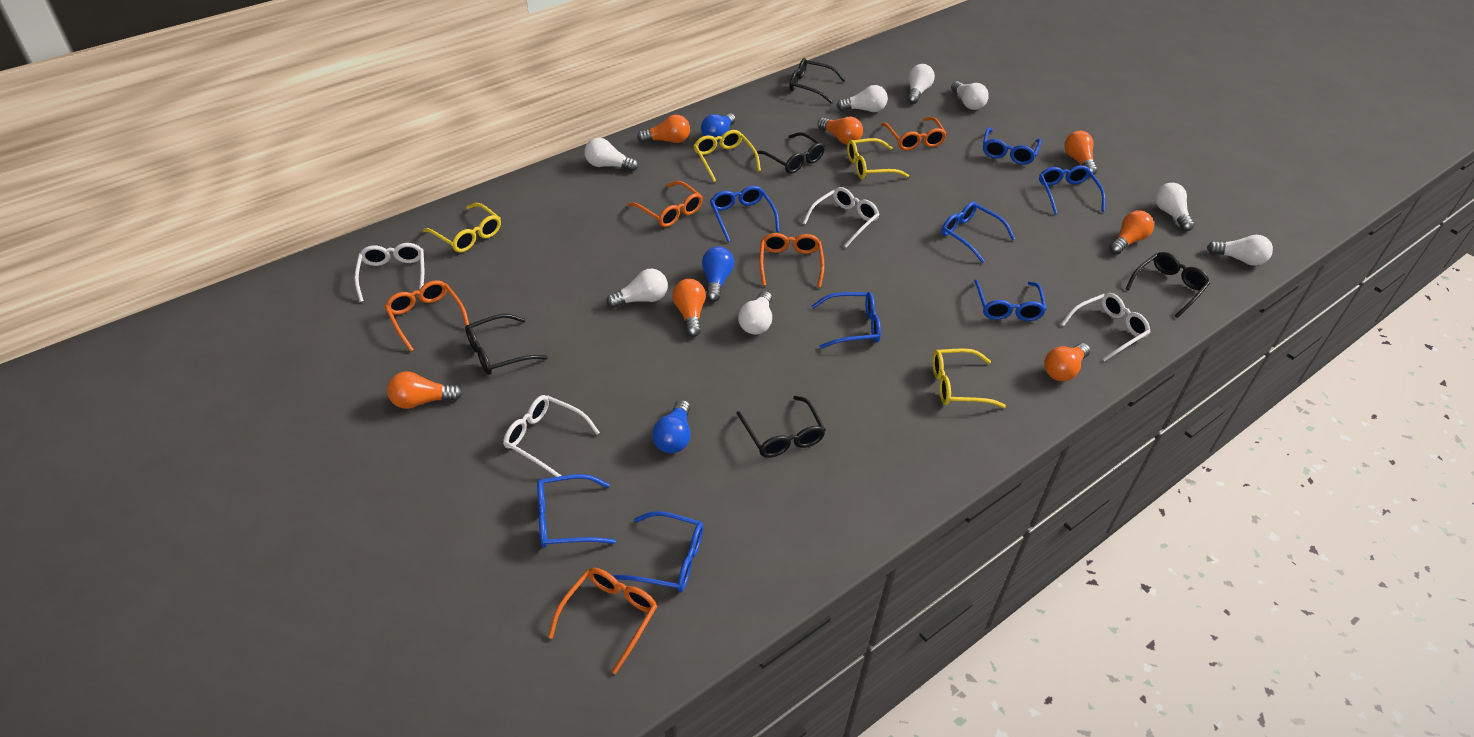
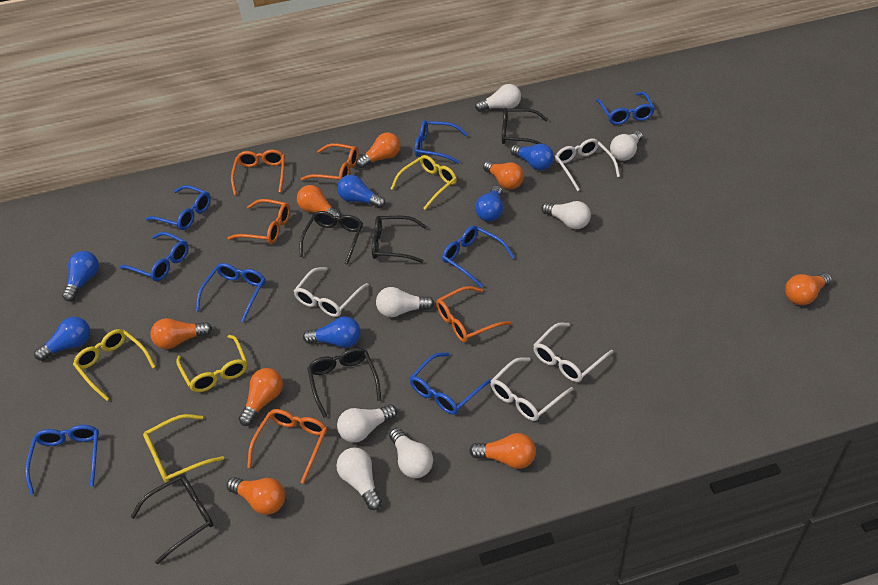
blue light bulb: 3 -> 6
orange light bulb: 7 -> 8
white light bulb: 8 -> 7

